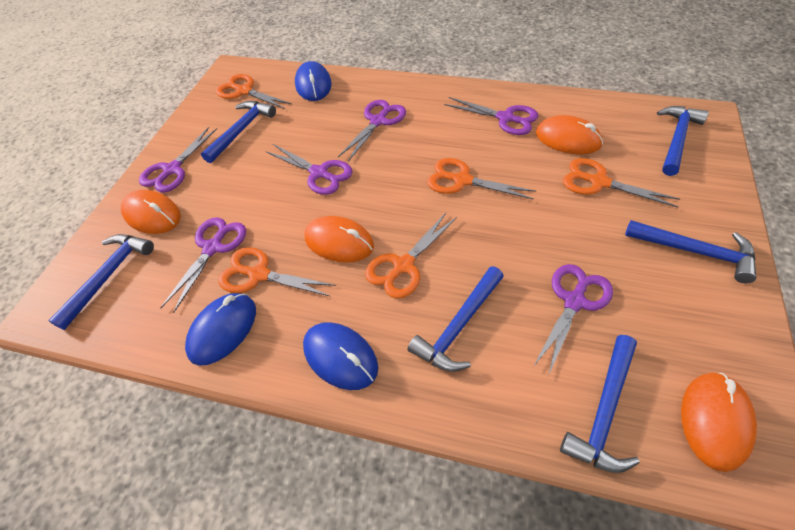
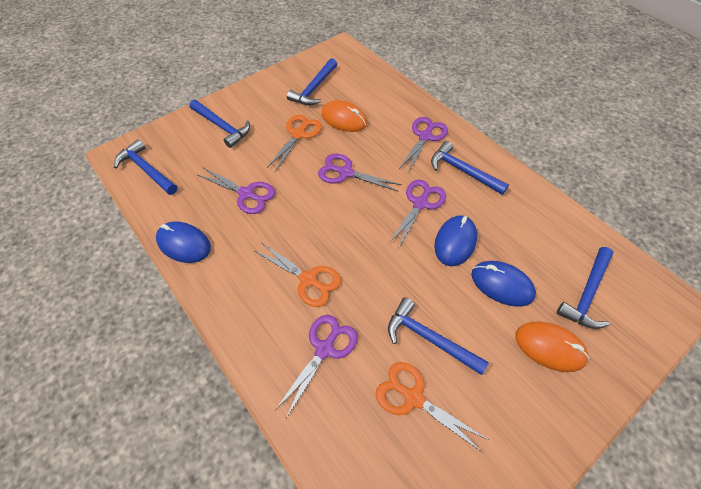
orange mouse: 4 -> 2
orange scissors: 5 -> 3
purple scissors: 6 -> 5

